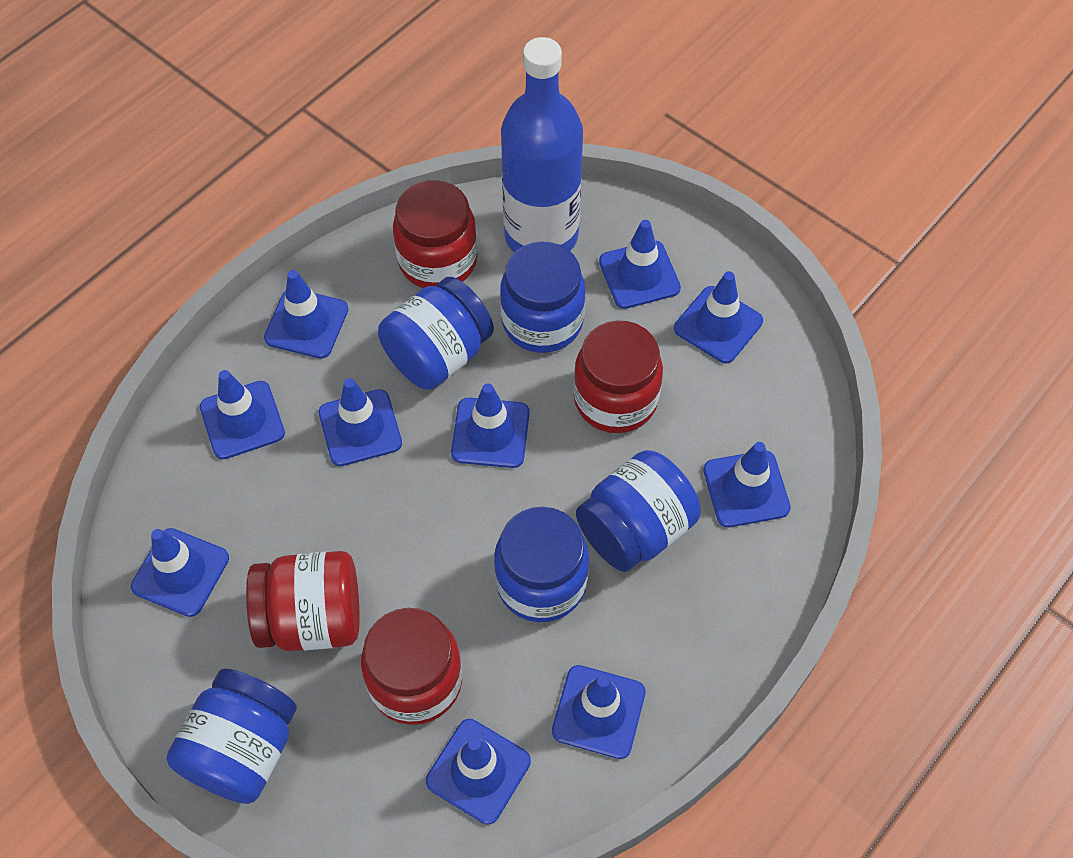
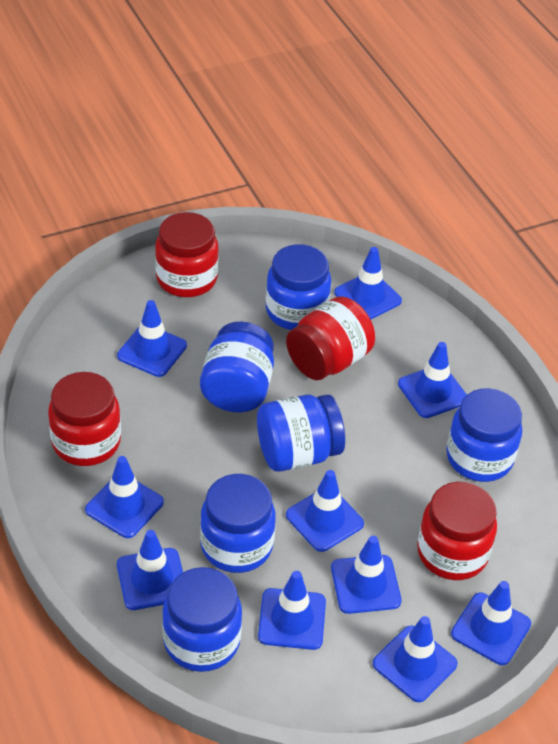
blue bottle: 1 -> 0
blue jar: 5 -> 6

